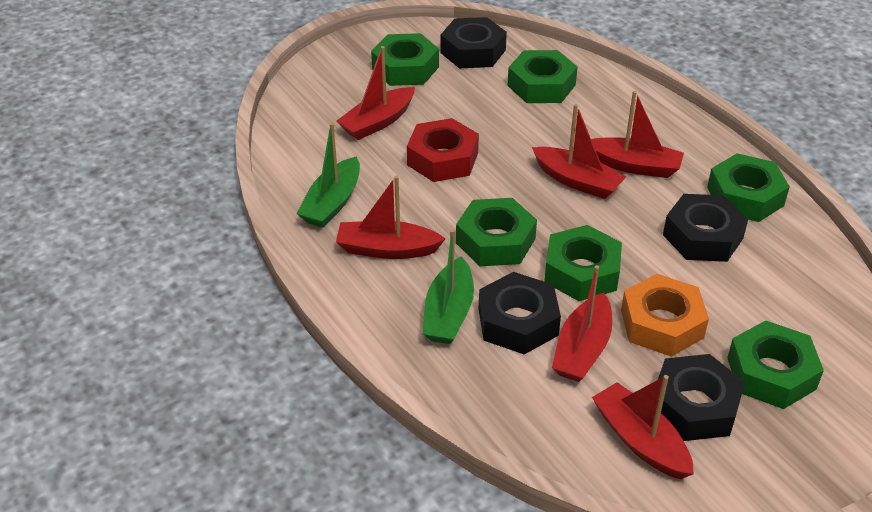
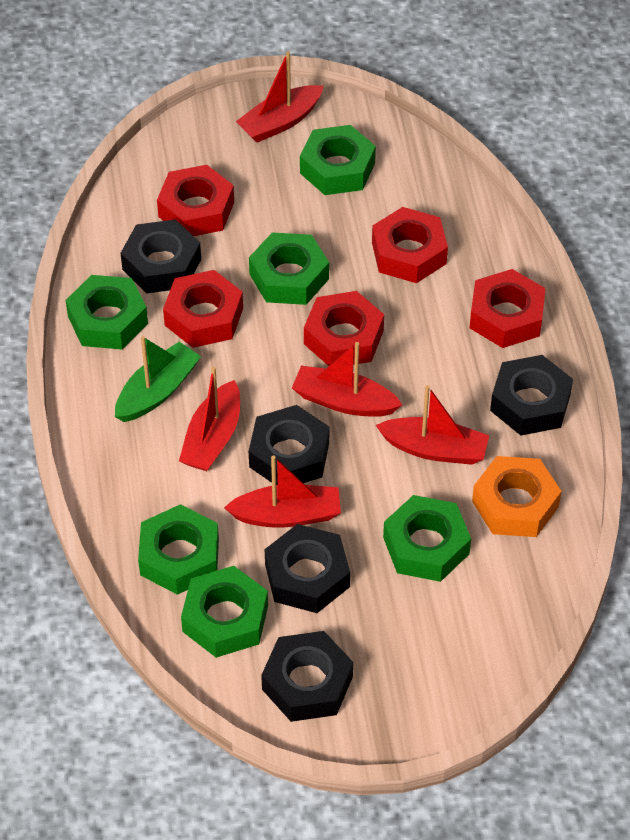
black nut: 4 -> 5
green boat: 2 -> 1
red boat: 6 -> 5
red nut: 1 -> 5

